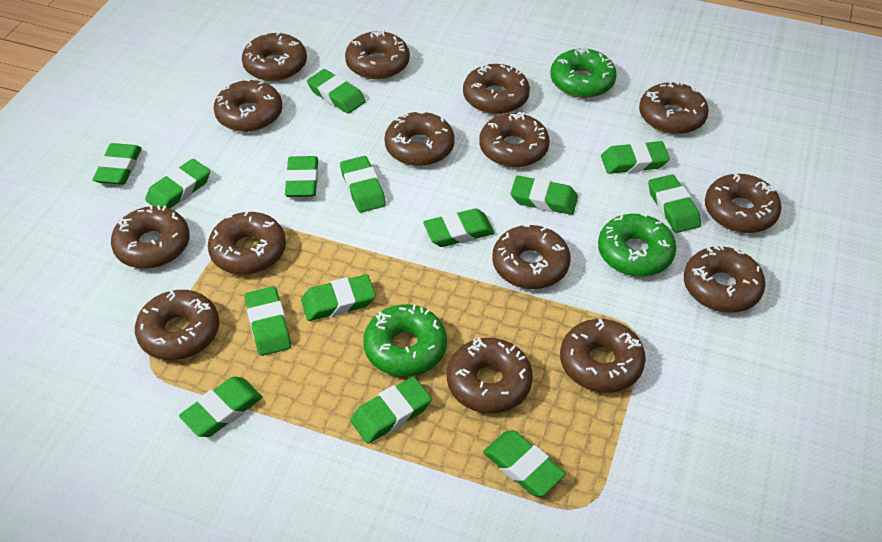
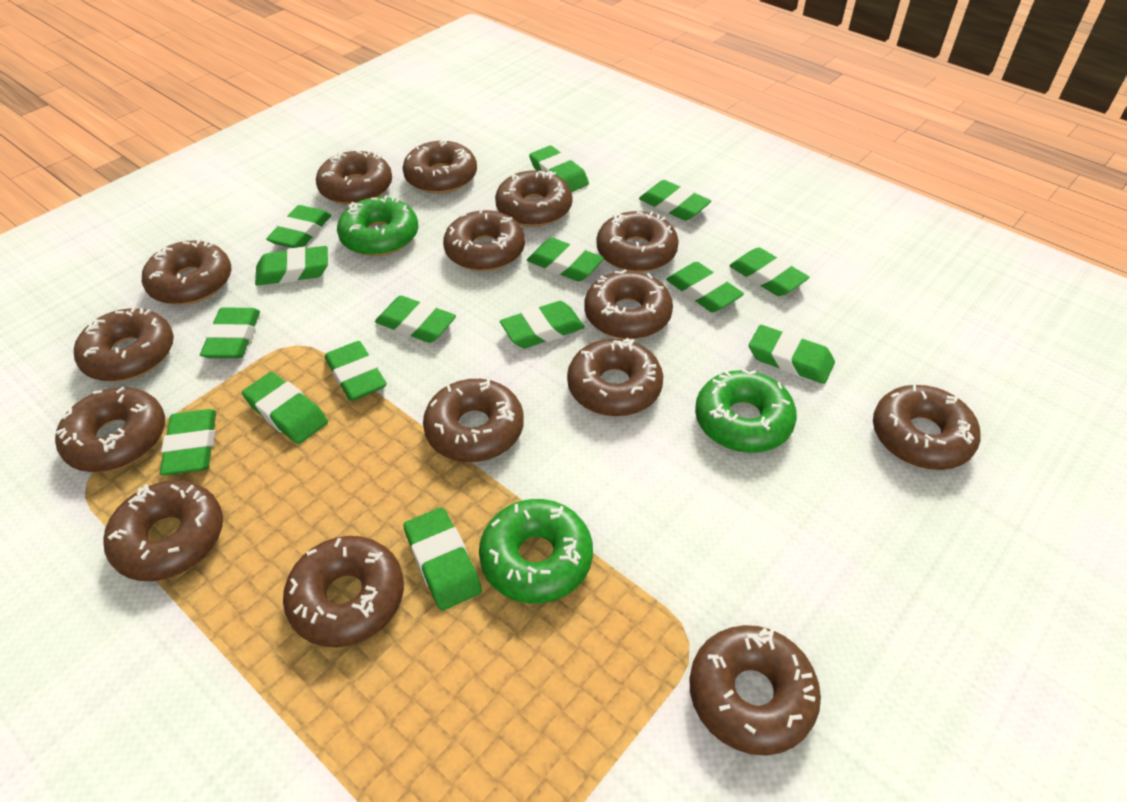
green eraser: 14 -> 15

